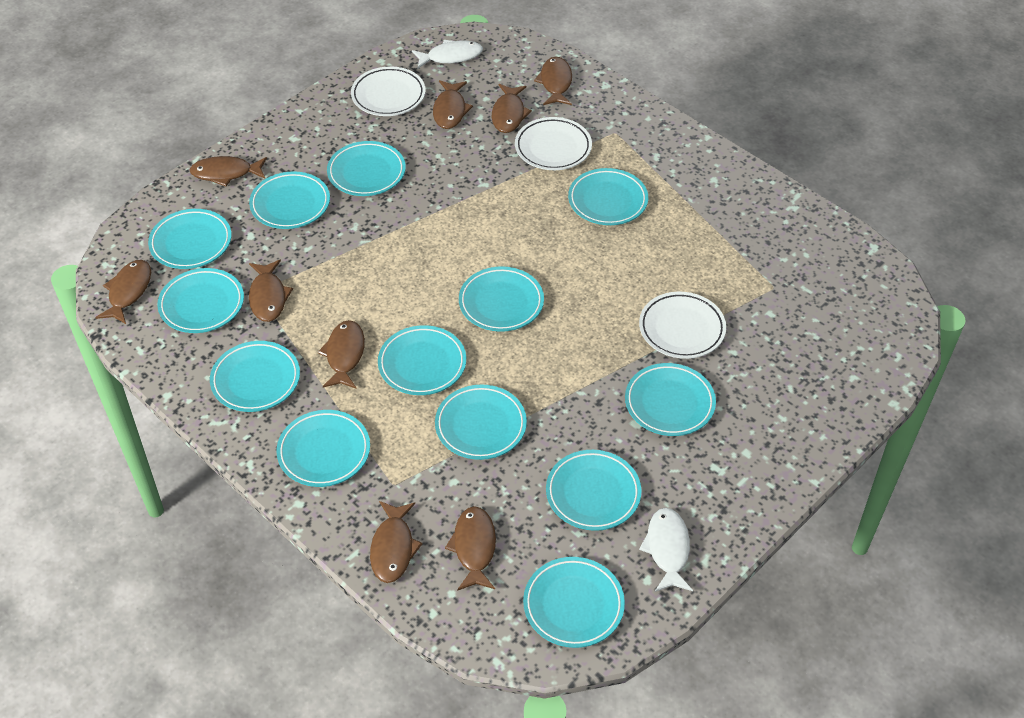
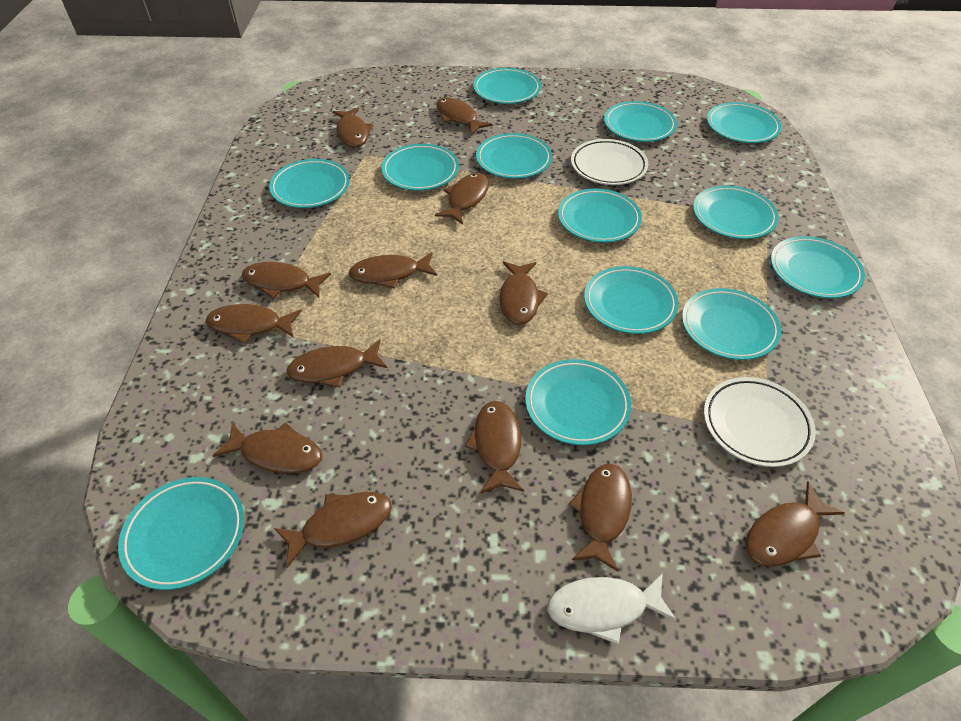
brown fish: 9 -> 13
white fish: 2 -> 1
white plate: 3 -> 2

